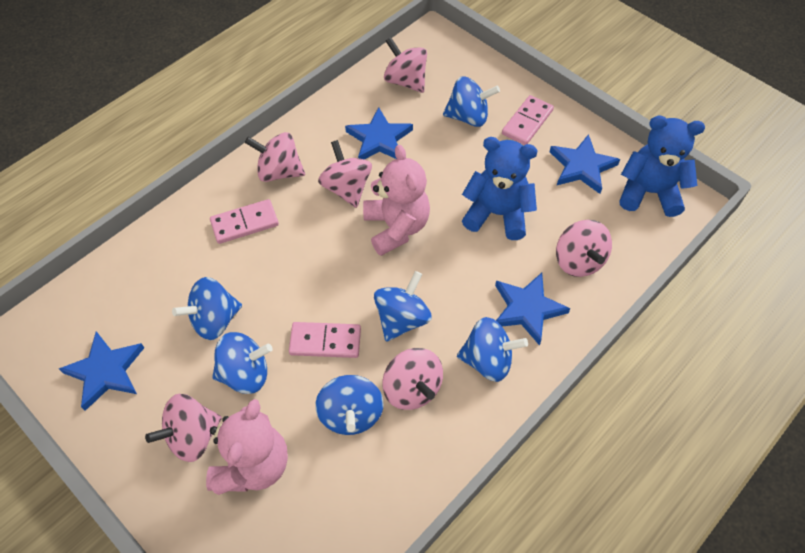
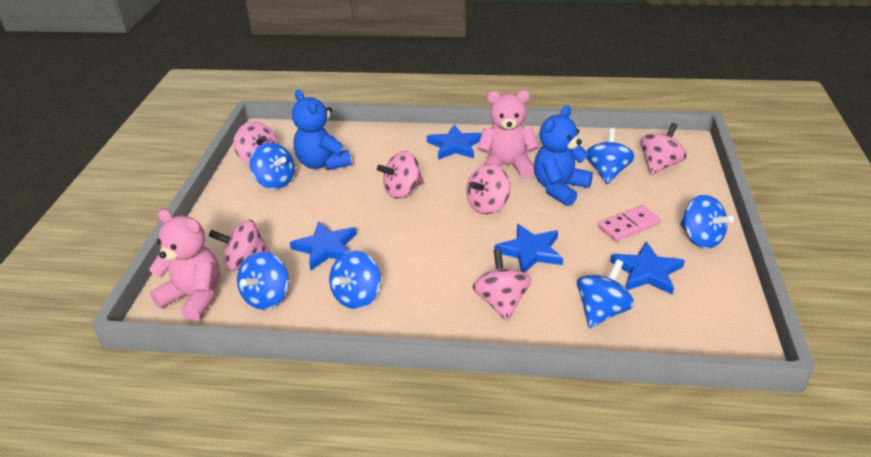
pink domino: 3 -> 1

